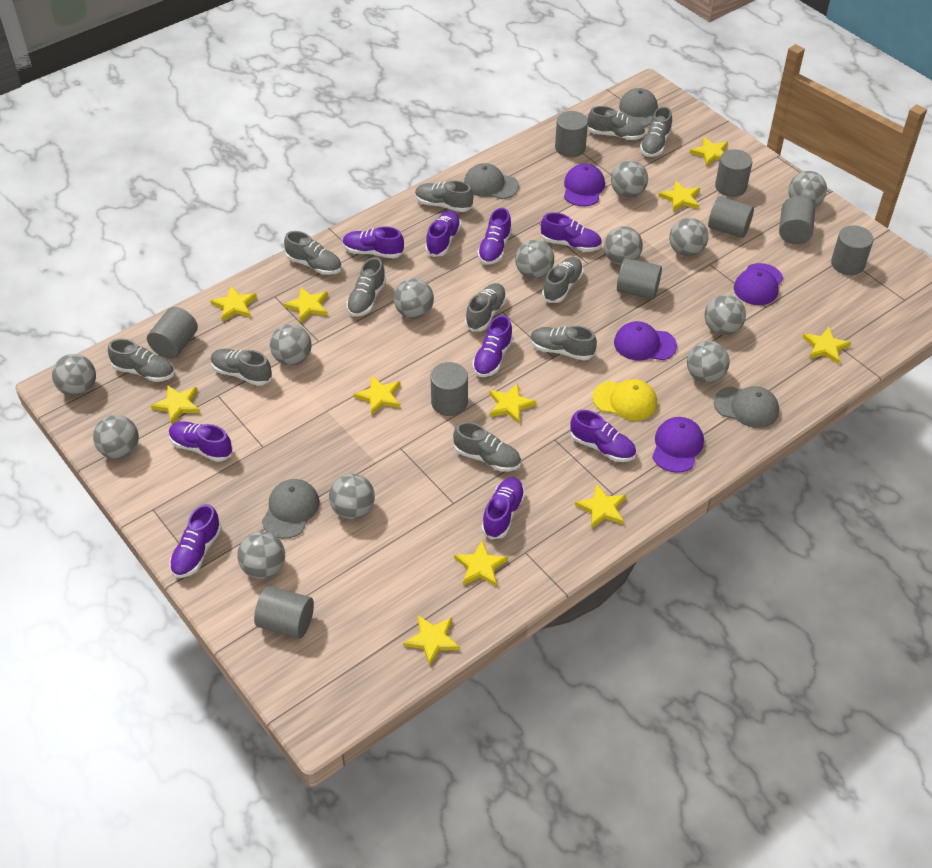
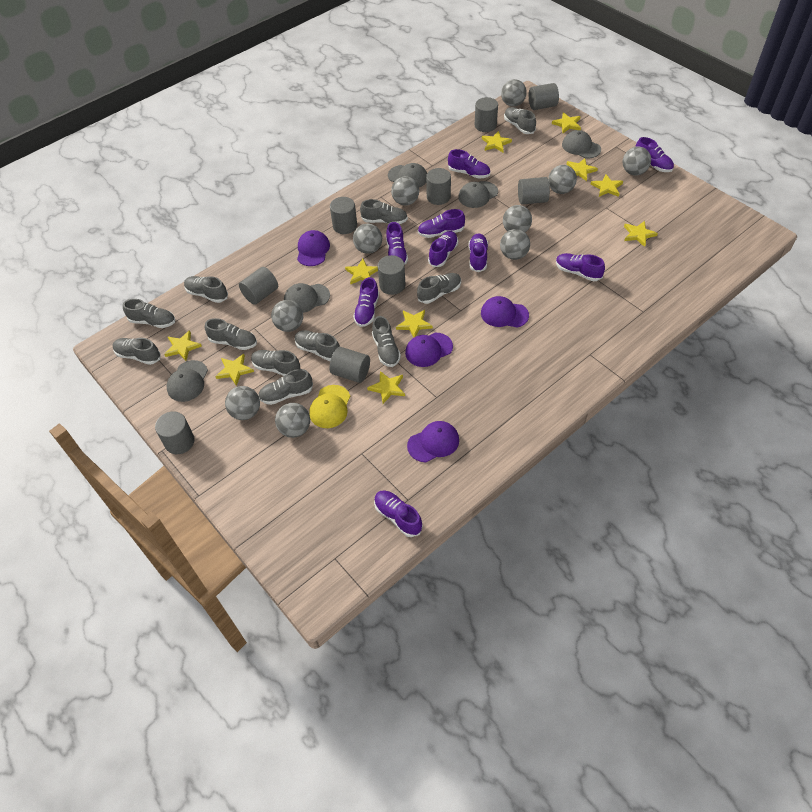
grey ball: 13 -> 10
grey cap: 4 -> 5
yellow star: 11 -> 10

